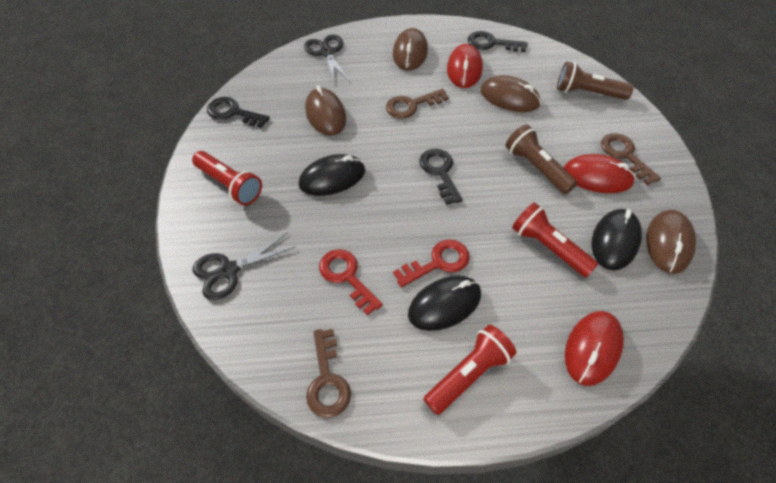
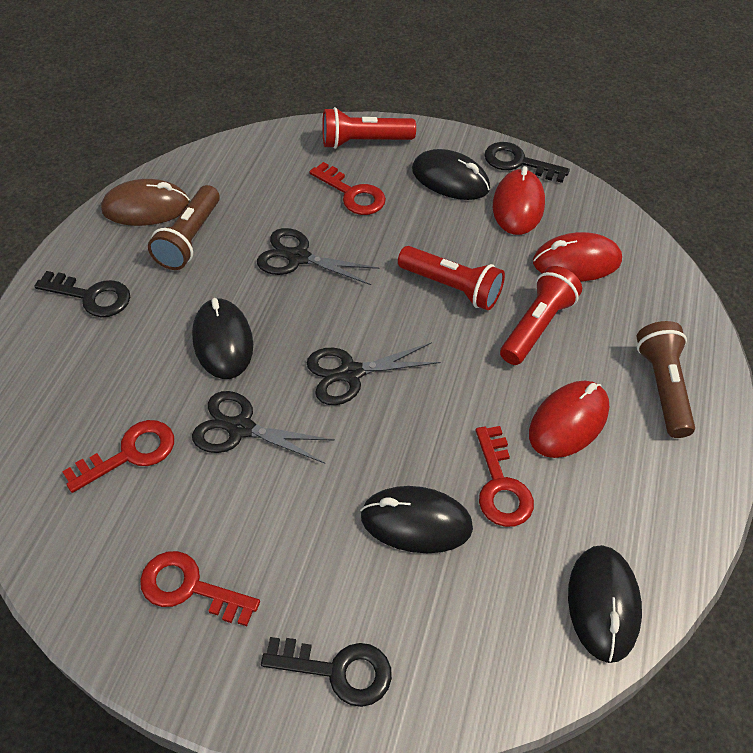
black mouse: 3 -> 4
black scissors: 2 -> 3
brown key: 3 -> 0
brown mouse: 4 -> 1
red key: 2 -> 4

